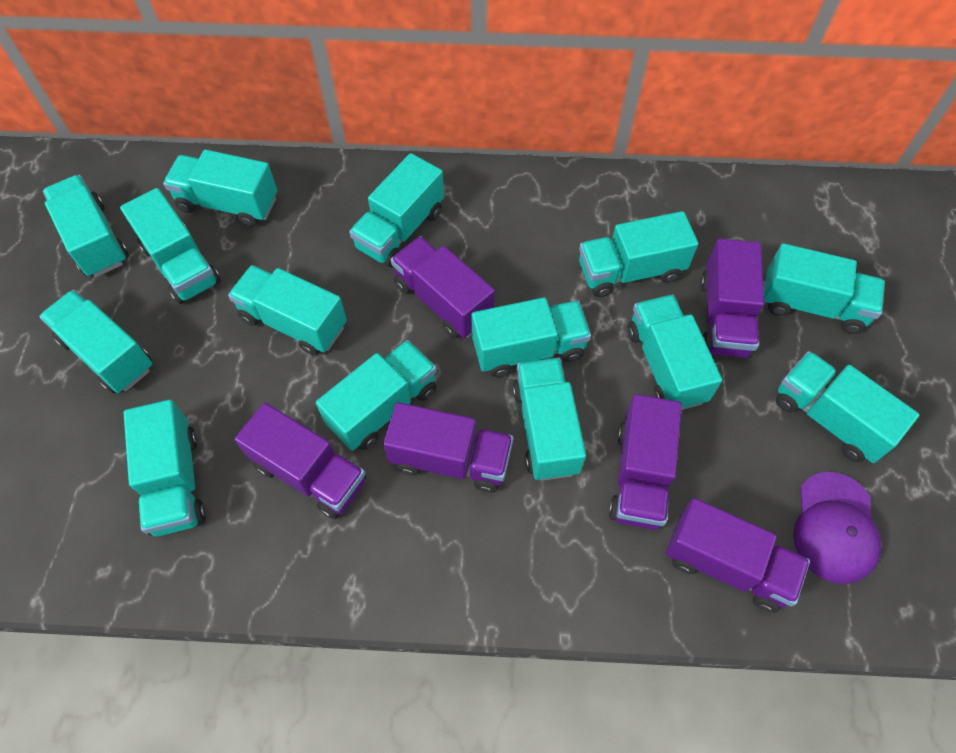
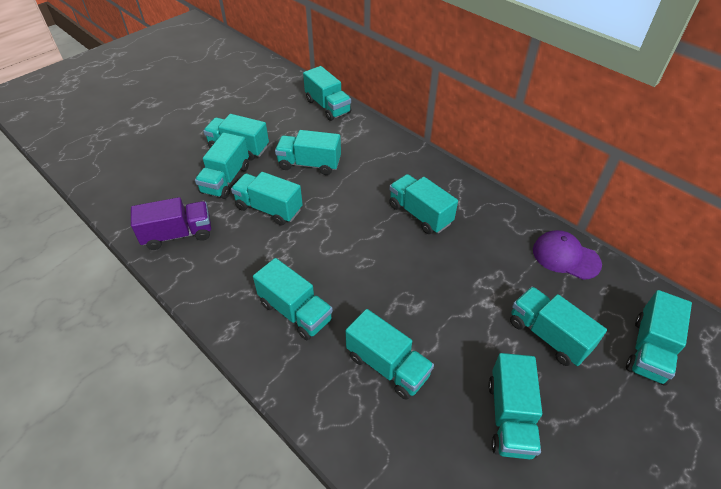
purple truck: 6 -> 1
turquoise truck: 14 -> 11

